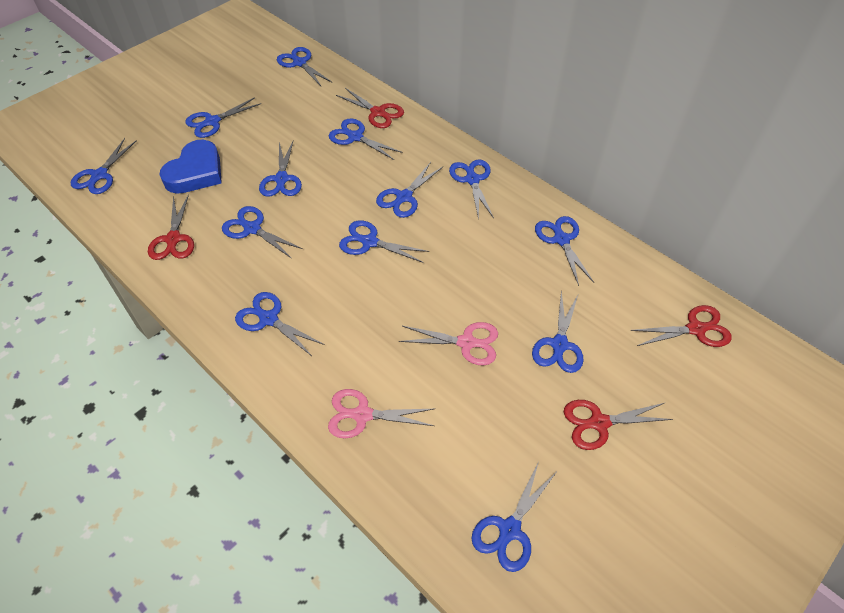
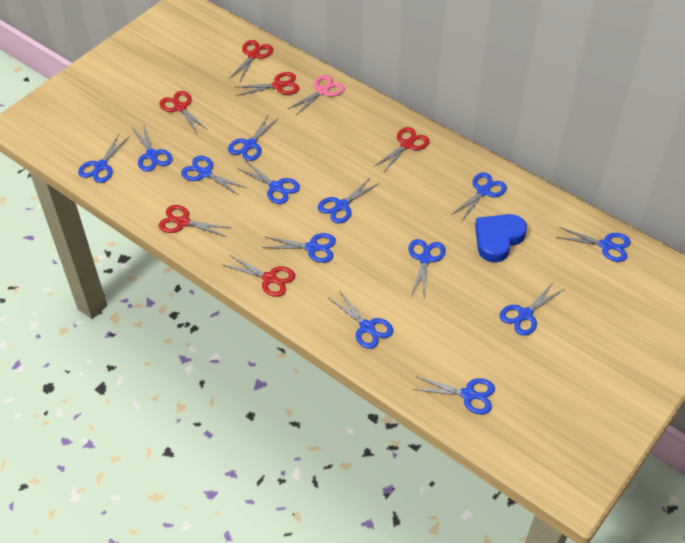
pink scissors: 2 -> 1
red scissors: 4 -> 6

